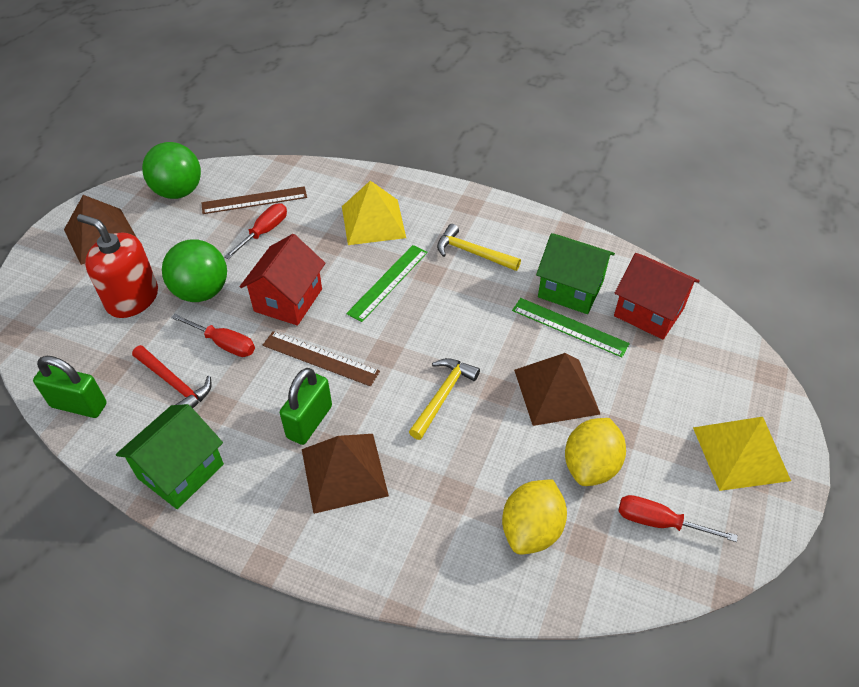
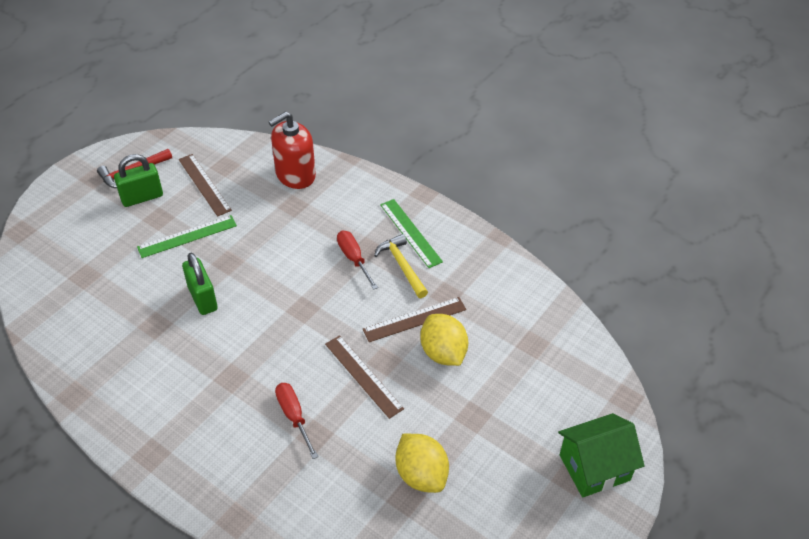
brown pyramid: 3 -> 0
brown ruler: 2 -> 3
green ball: 2 -> 0
green house: 2 -> 1
red house: 2 -> 0
red screwdriver: 3 -> 2
yellow hammer: 2 -> 1
yellow pyramid: 2 -> 0

